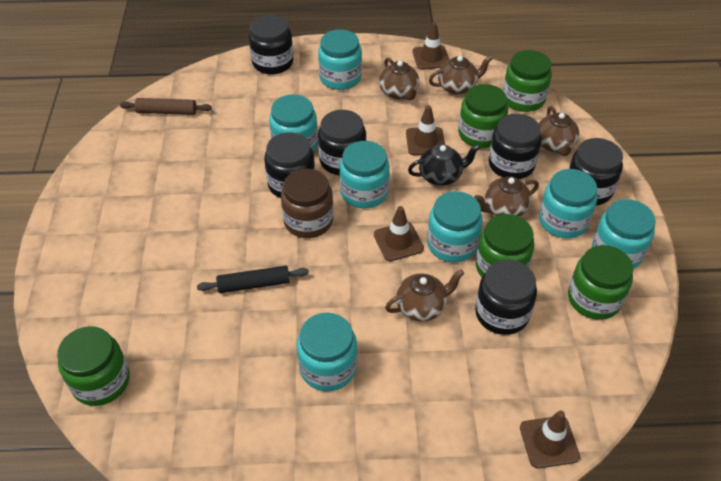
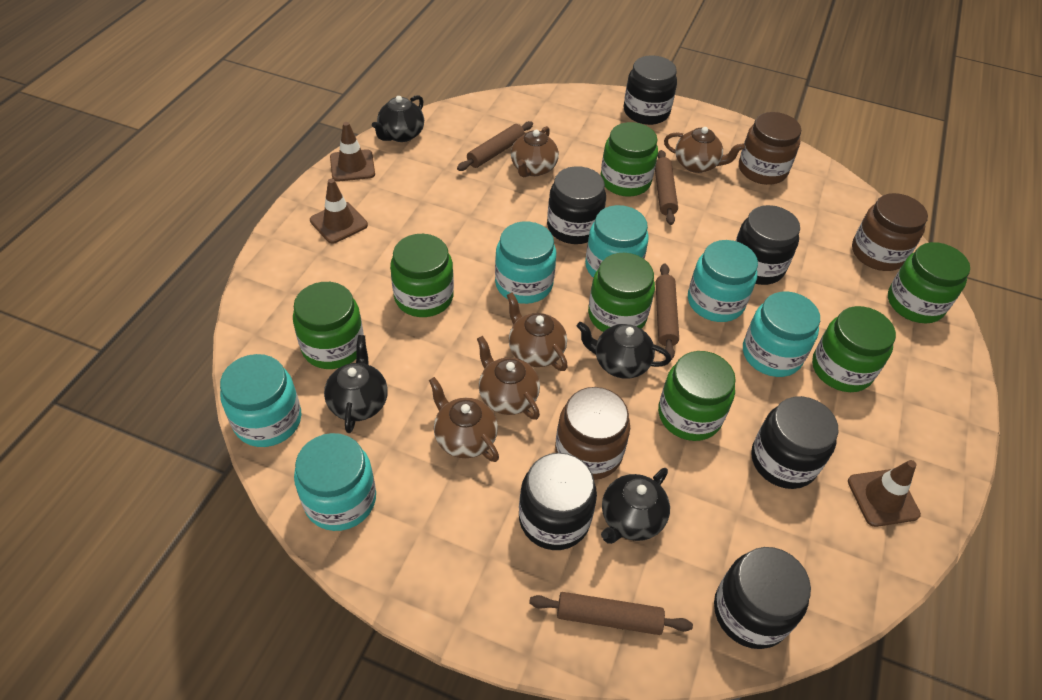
black rolling pin: 1 -> 0
black teapot: 1 -> 4
brown jar: 1 -> 3
brown rolling pin: 1 -> 4
brown traffic cone: 4 -> 3
green jar: 5 -> 7
turquoise jar: 7 -> 6

